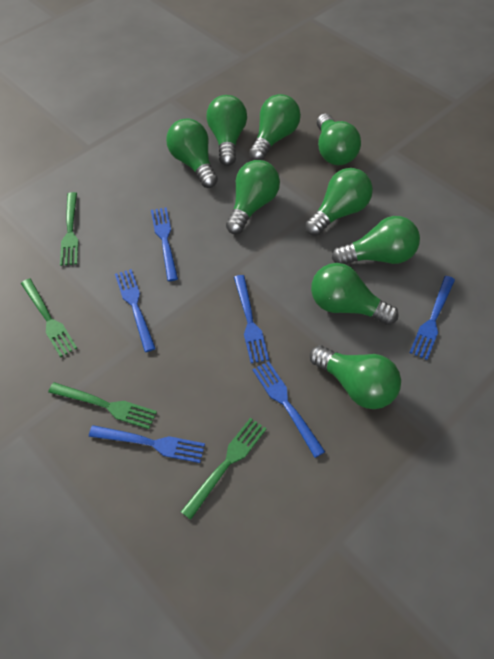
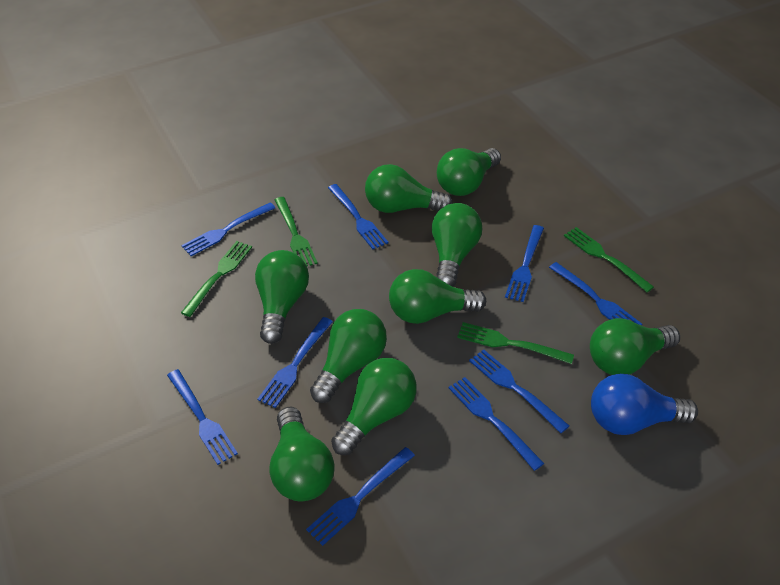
blue fork: 6 -> 9
blue light bulb: 0 -> 1

